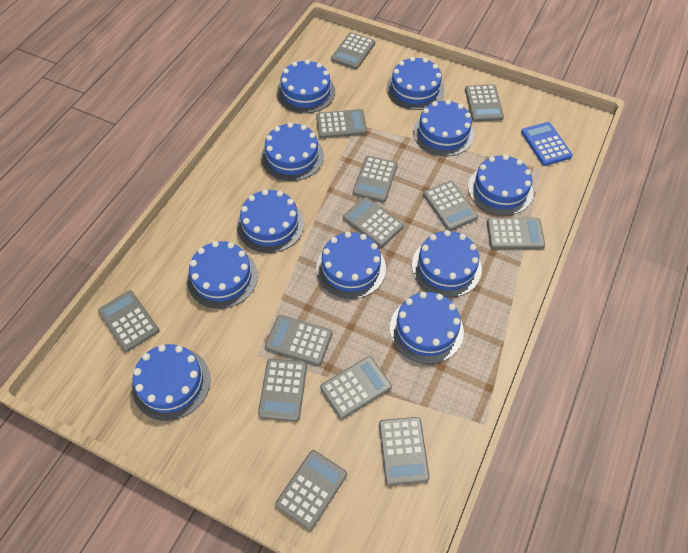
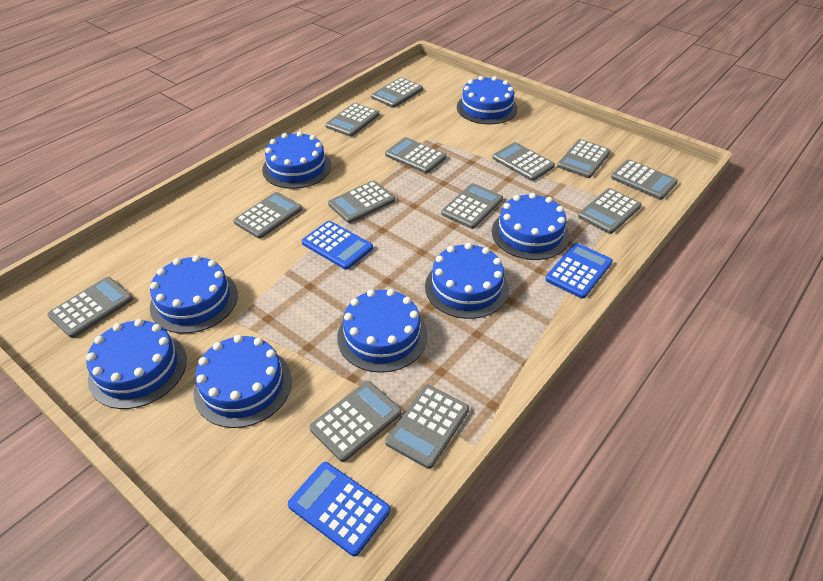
blue cake: 11 -> 8
blue calculator: 1 -> 3

